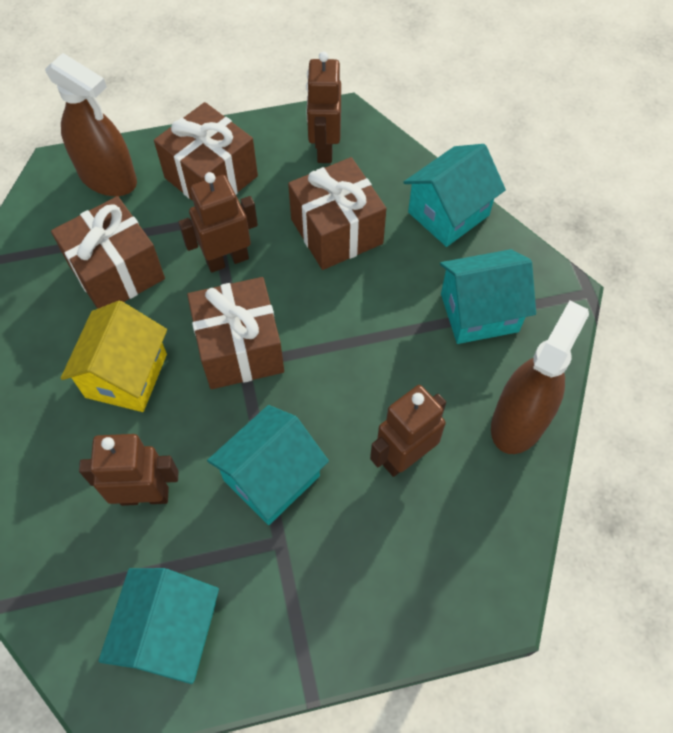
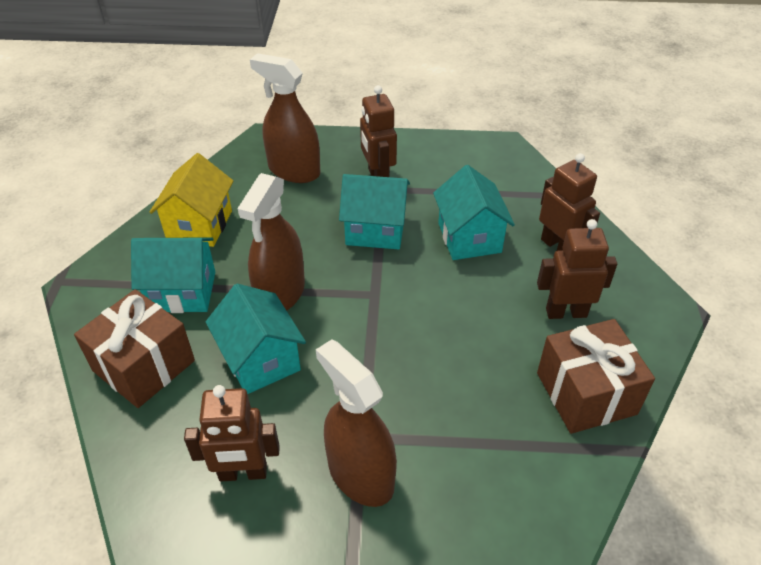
brown gift: 4 -> 2
brown spray bottle: 2 -> 3

